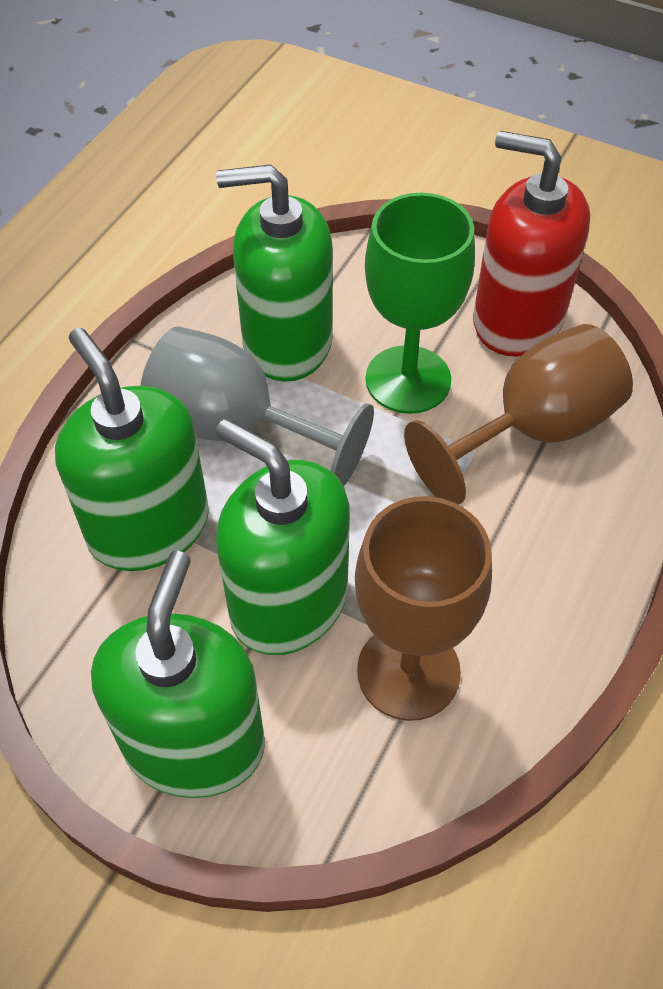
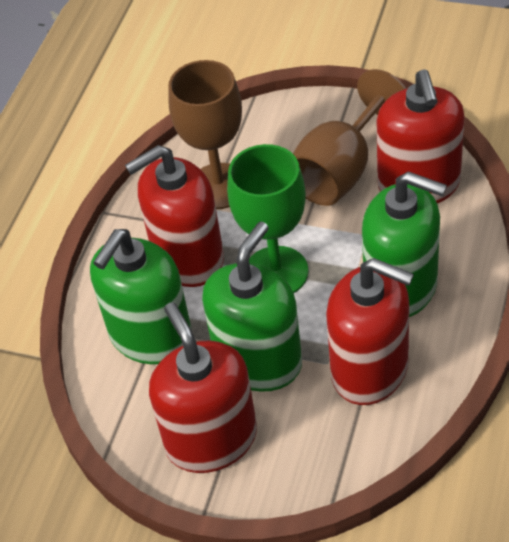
green soap dispenser: 4 -> 3
grey goblet: 1 -> 0
red soap dispenser: 1 -> 4

